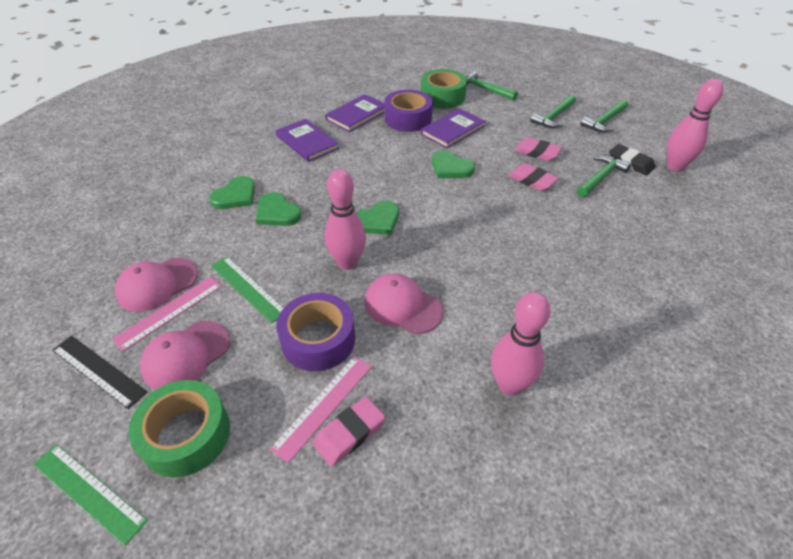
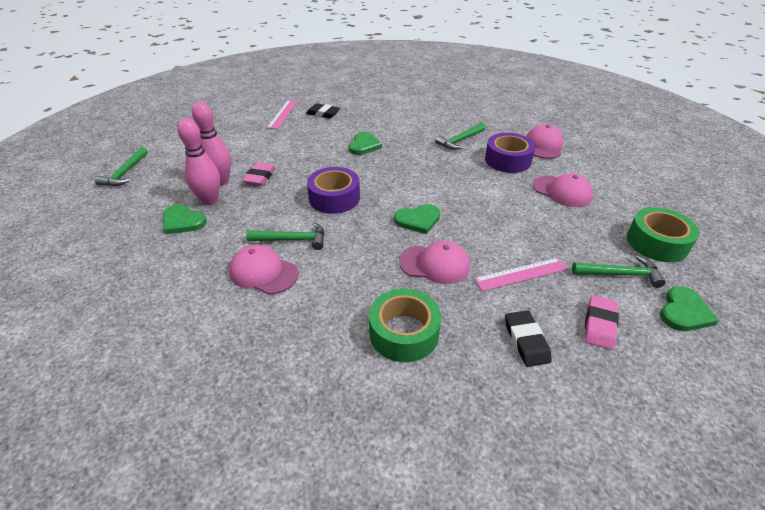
black eraser: 1 -> 2
black ruler: 1 -> 0
green ruler: 2 -> 0
pink bowling pin: 3 -> 2
pink cap: 3 -> 4
pink eraser: 3 -> 2
purple book: 3 -> 0

